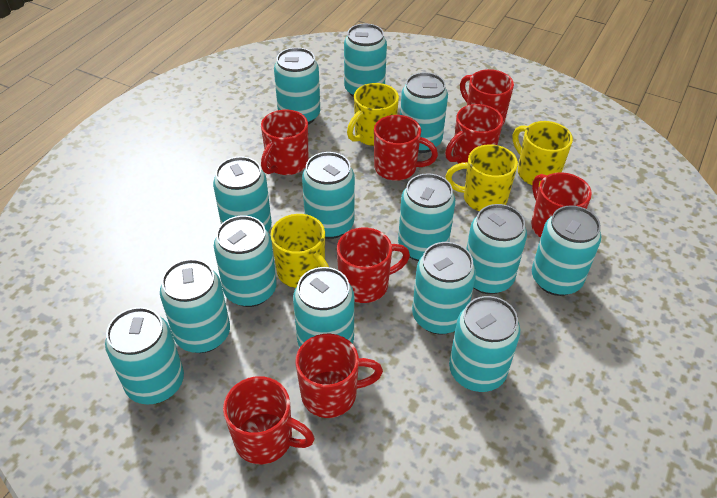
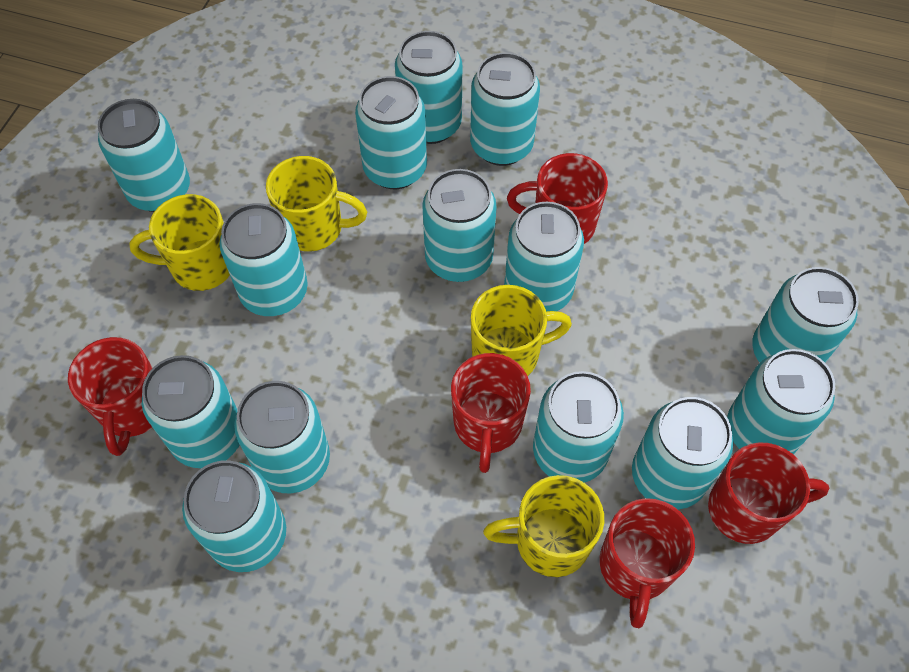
red mug: 8 -> 5

